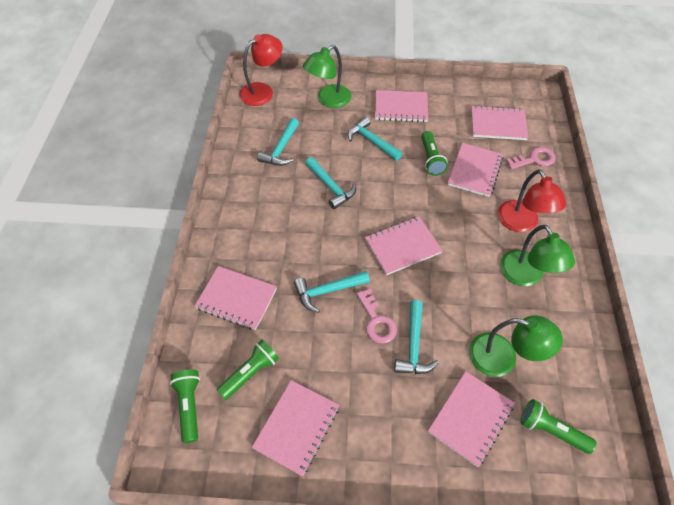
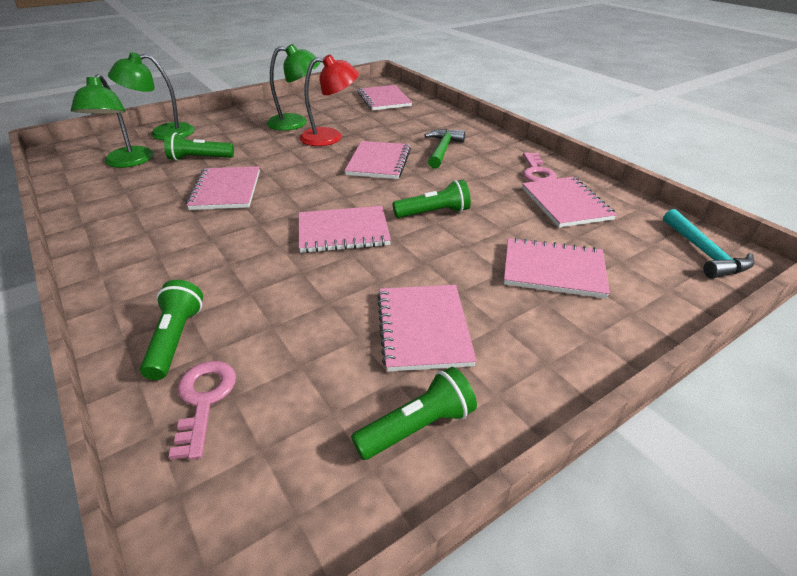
green hammer: 0 -> 1
red lamp: 2 -> 1
turquoise hammer: 5 -> 1

